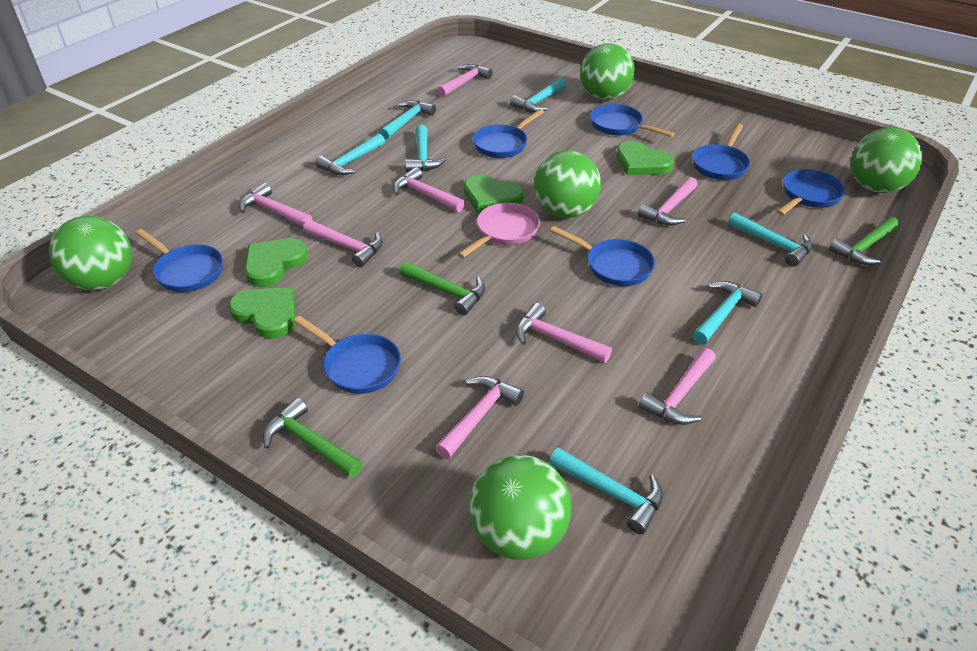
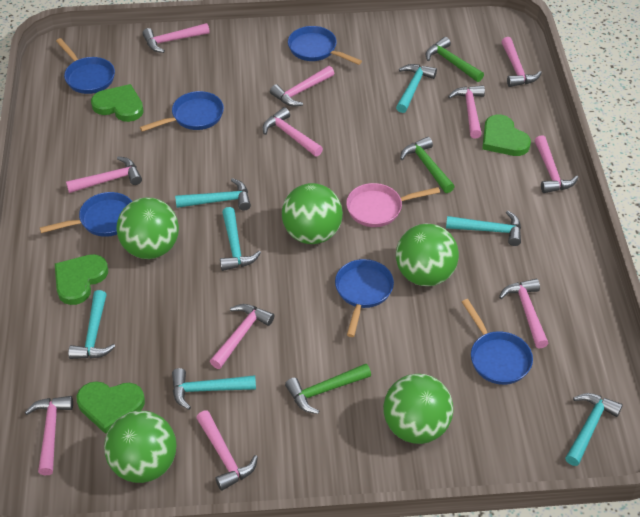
blue pan: 7 -> 6
pink hammer: 8 -> 11

